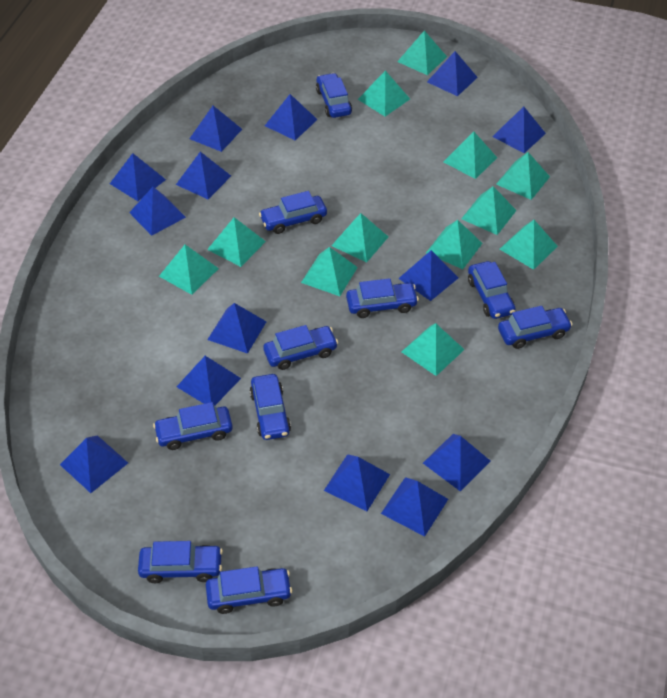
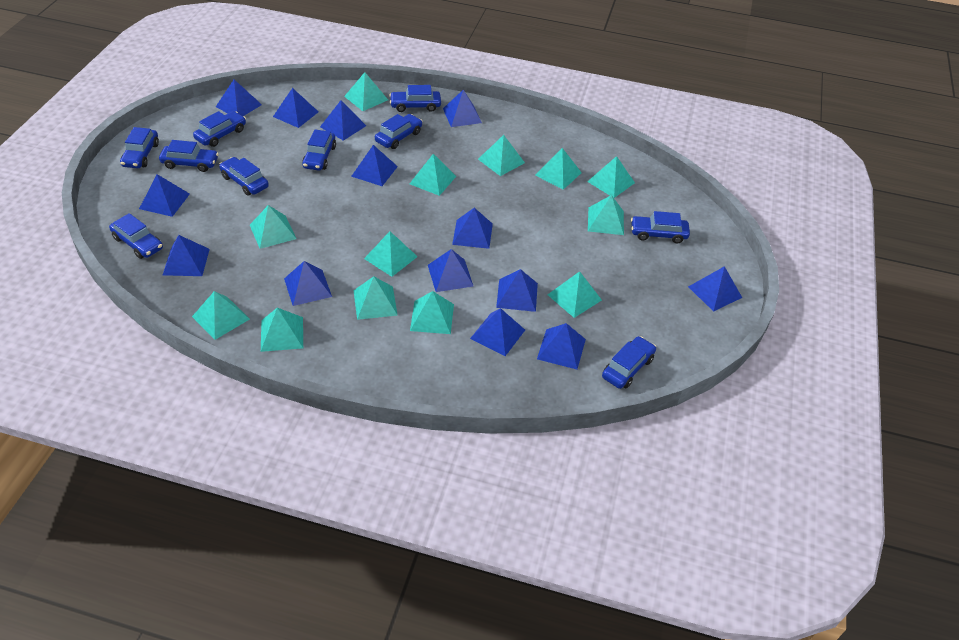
turquoise pyramid: 12 -> 13

